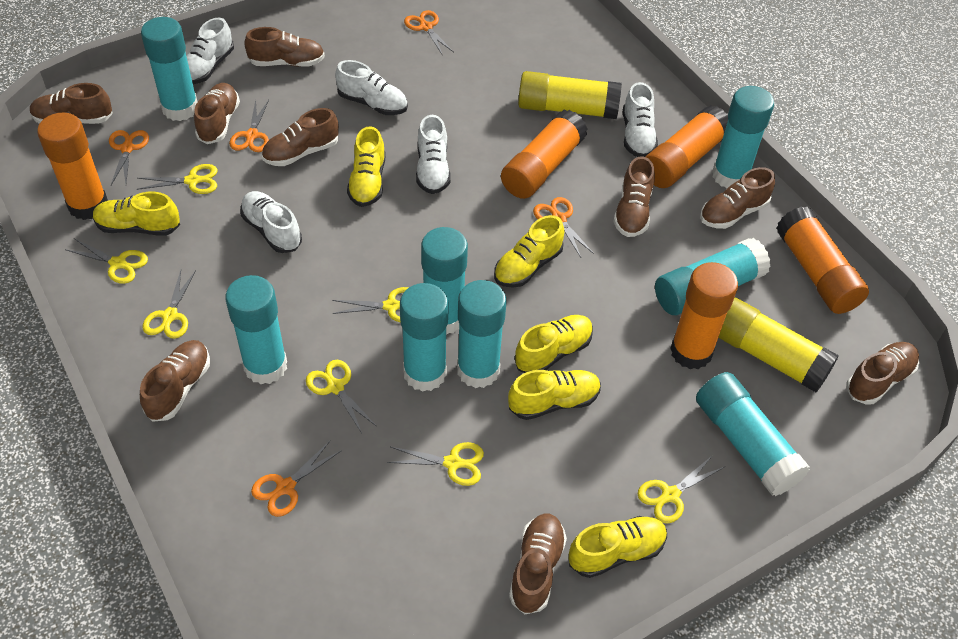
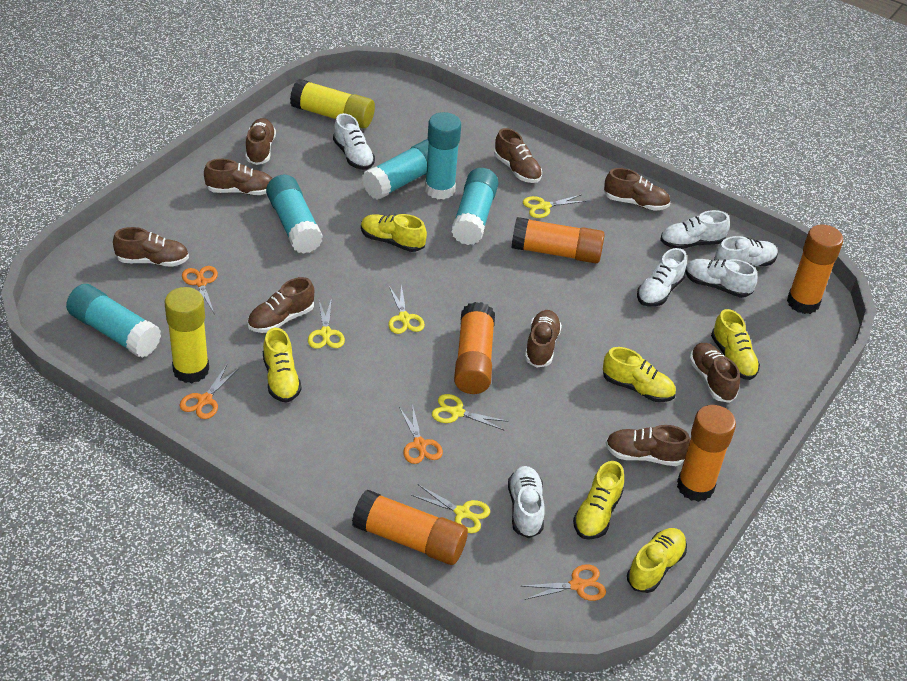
orange scissors: 5 -> 4
turquoise glue stick: 8 -> 5
white shoe: 5 -> 6
yellow scissors: 7 -> 5

